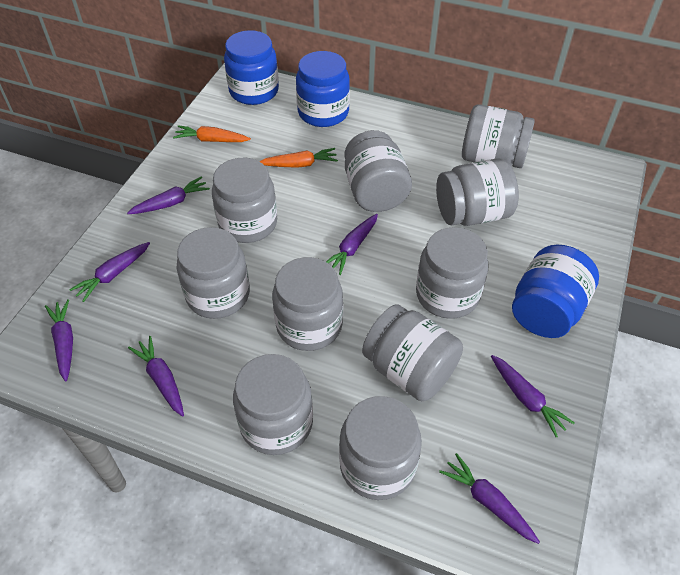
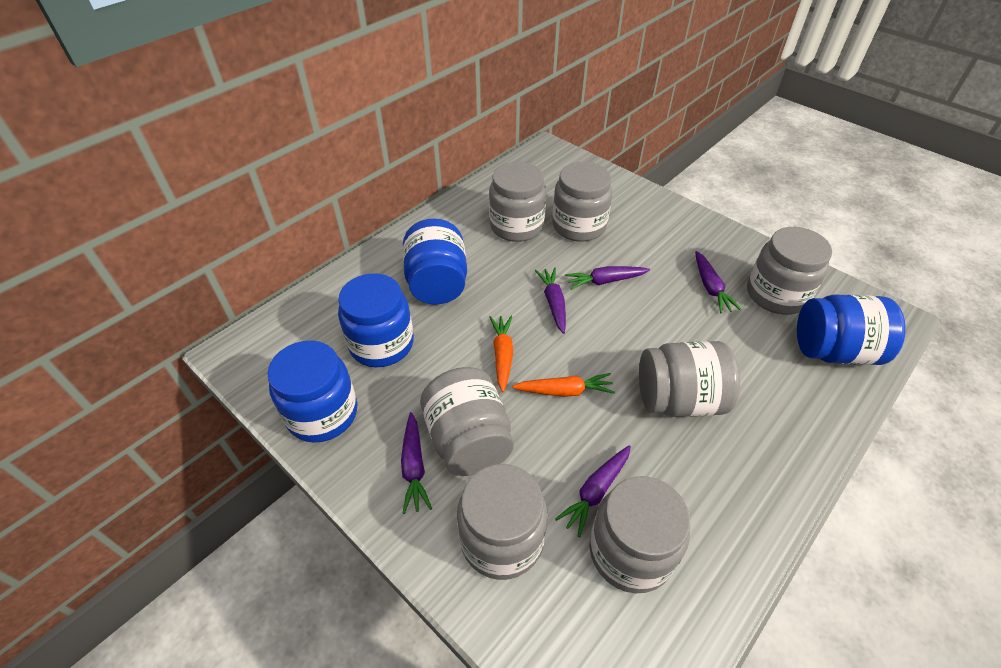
blue jar: 3 -> 4
grey jar: 10 -> 7
purple carrot: 7 -> 5

